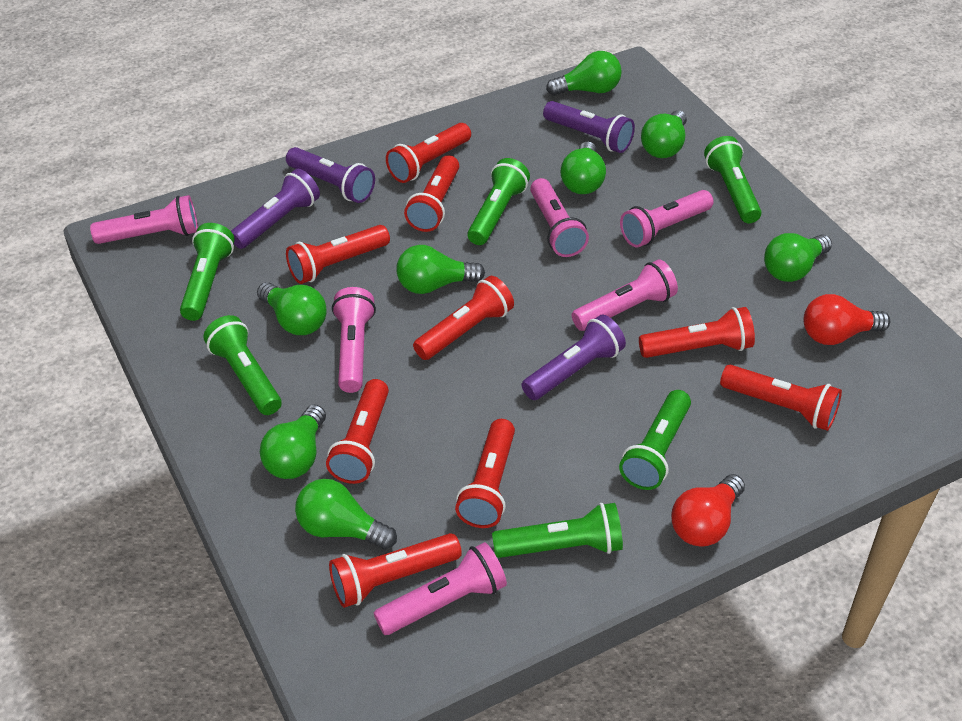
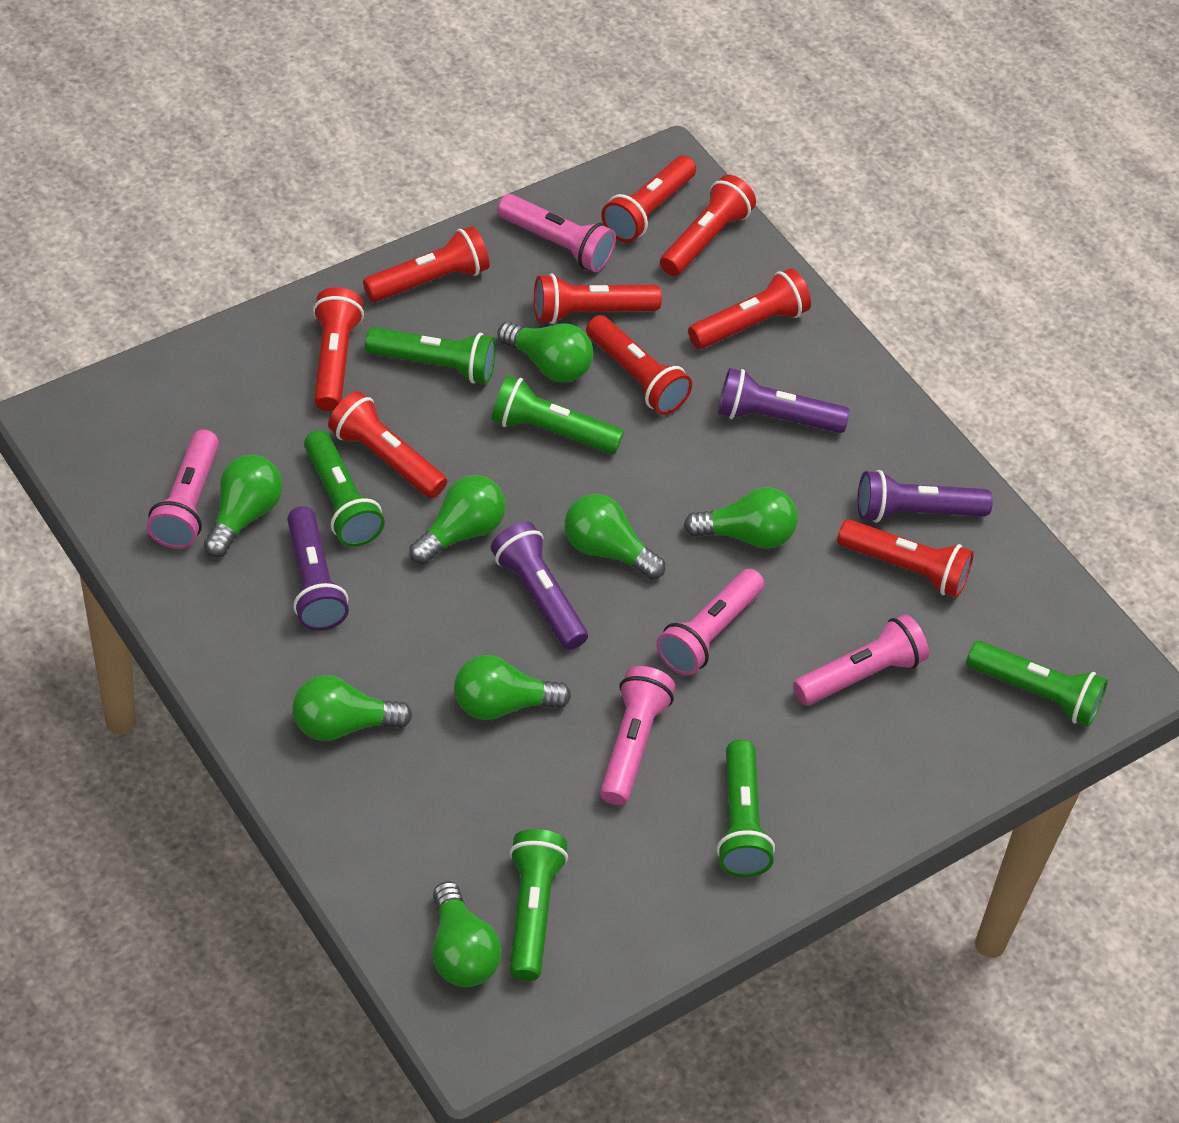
pink flashlight: 6 -> 5
red light bulb: 2 -> 0

